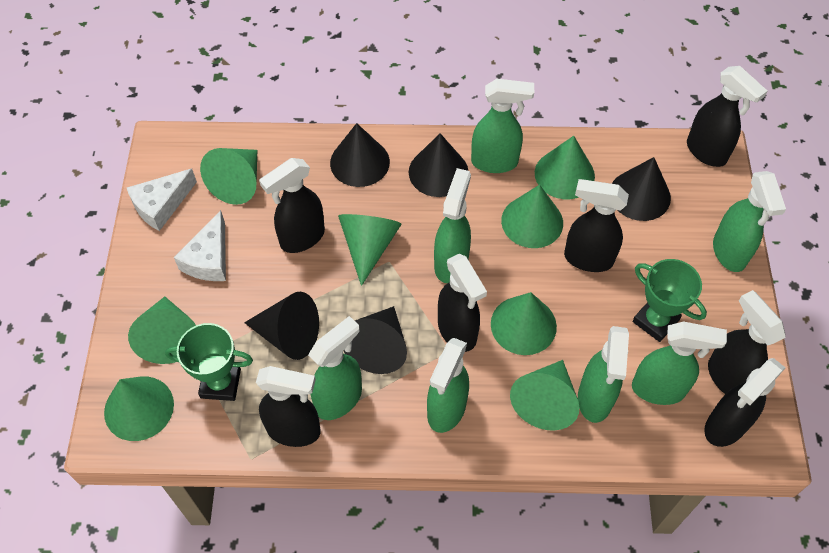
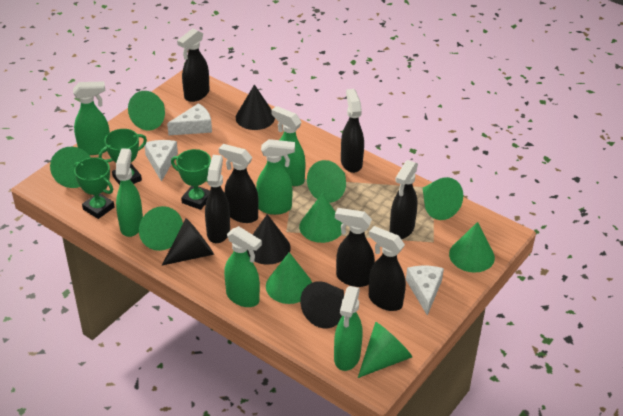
black cone: 5 -> 4
green cone: 8 -> 9
green spray bottle: 7 -> 6
green trophy: 2 -> 3
white cheese: 2 -> 3

